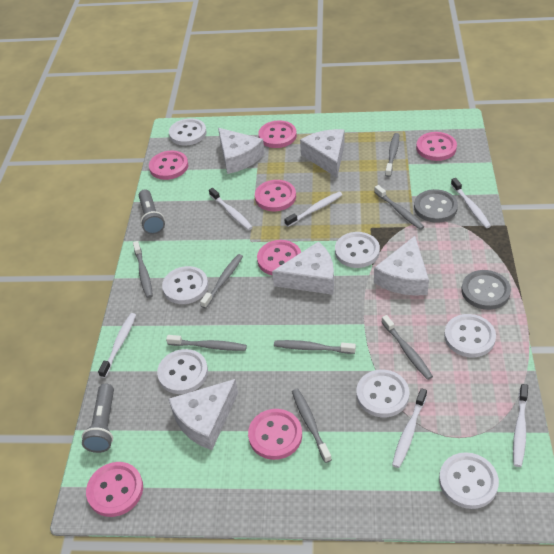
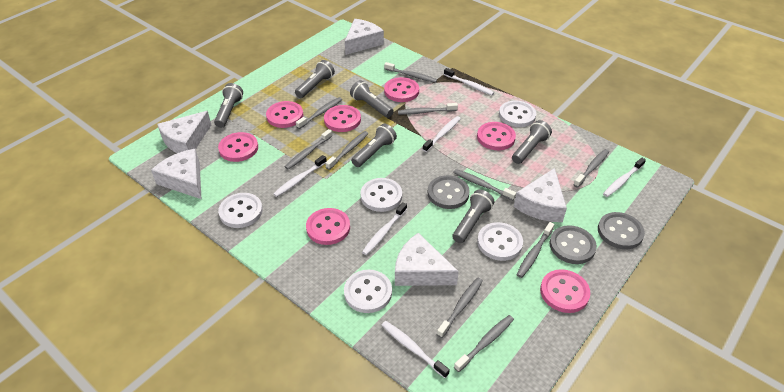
grey button: 2 -> 3
grey flashlight: 2 -> 6
grey toothbrush: 8 -> 10
white button: 7 -> 5

